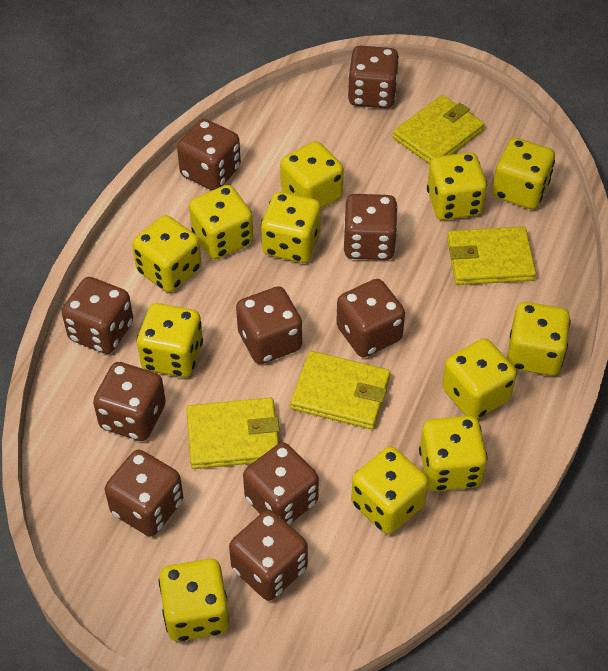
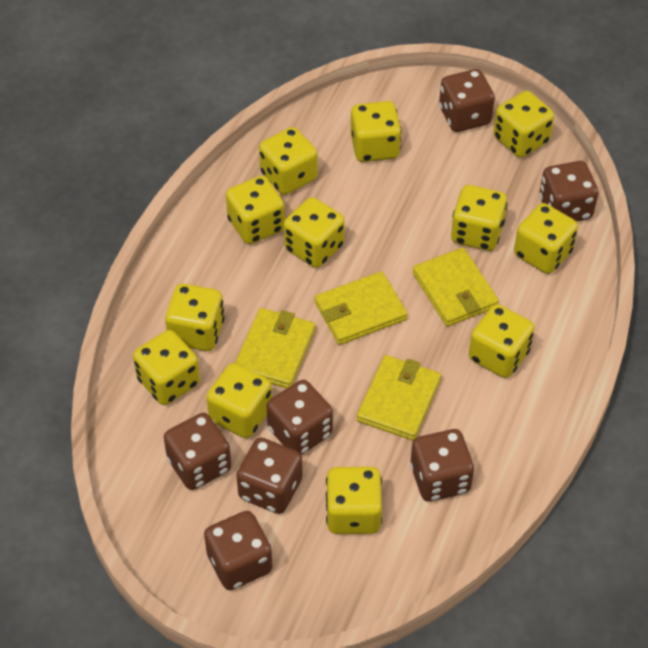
brown dice: 10 -> 7

